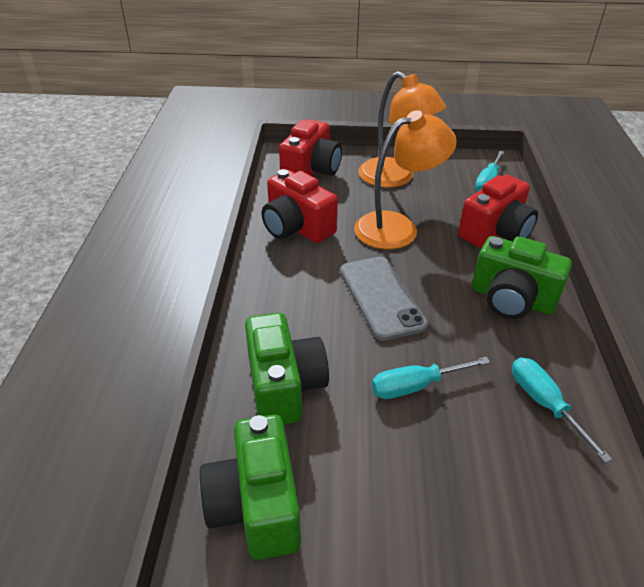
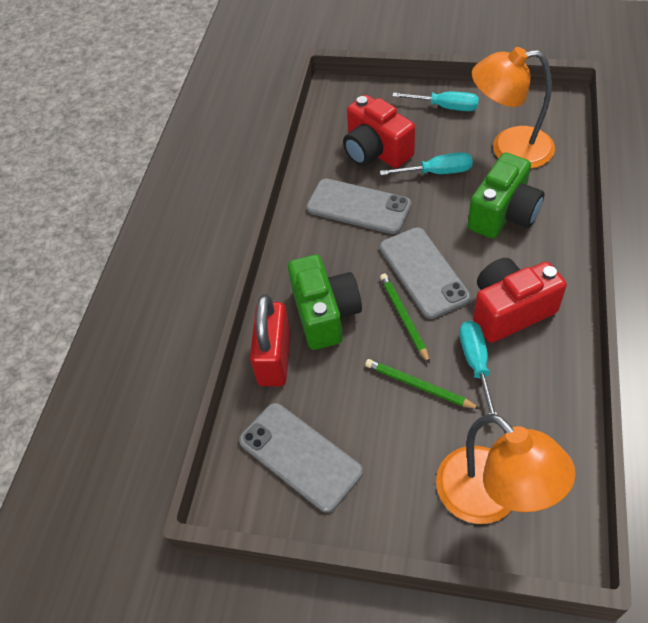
green camera: 3 -> 2
green pencil: 0 -> 2
grey phone: 1 -> 3
red camera: 3 -> 2
red padlock: 0 -> 1

